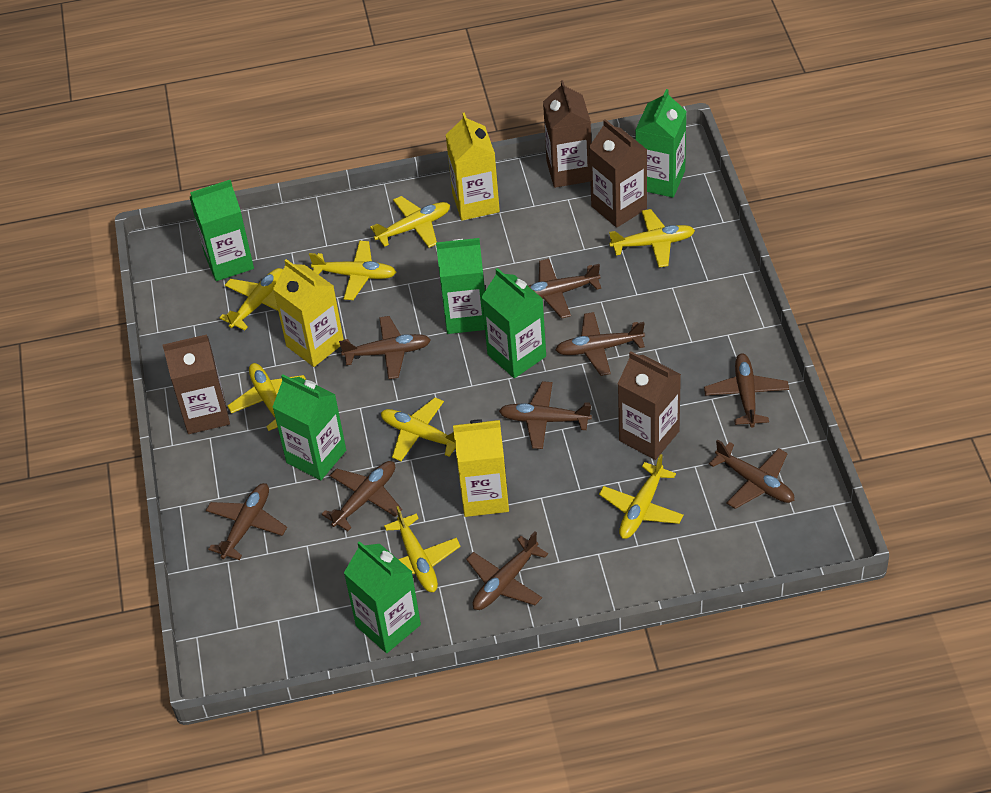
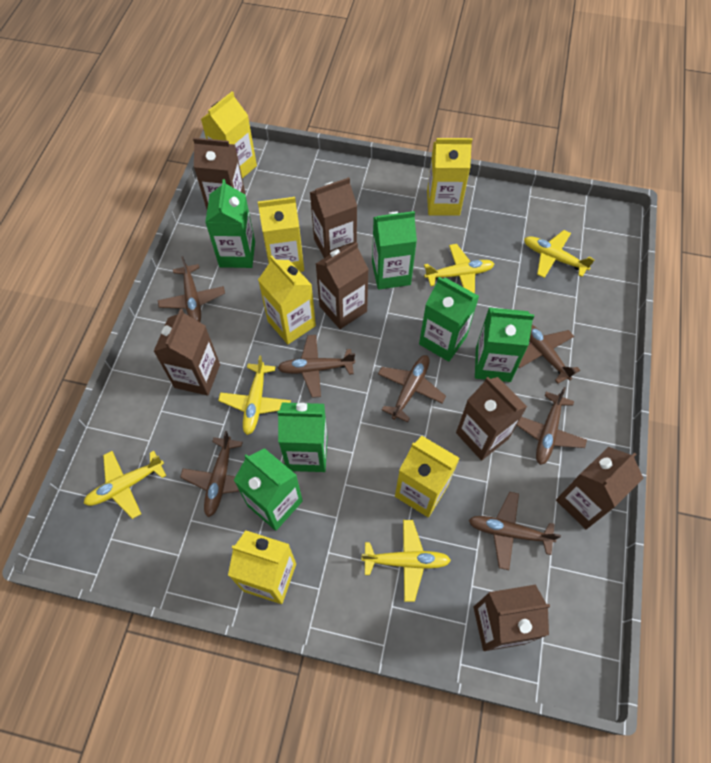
brown carton: 4 -> 7
brown plane: 9 -> 7
yellow carton: 3 -> 6
yellow plane: 8 -> 5

